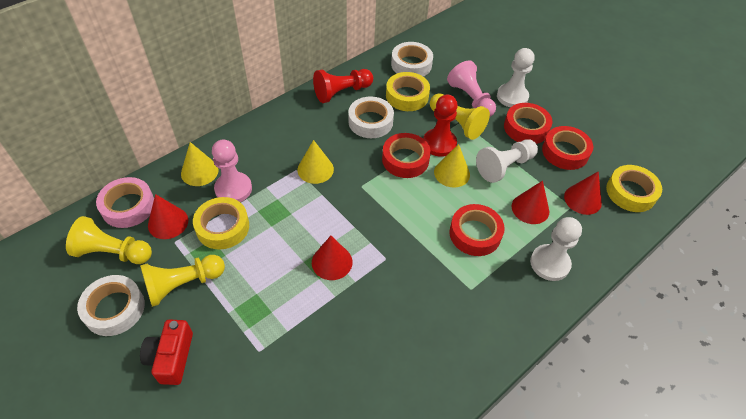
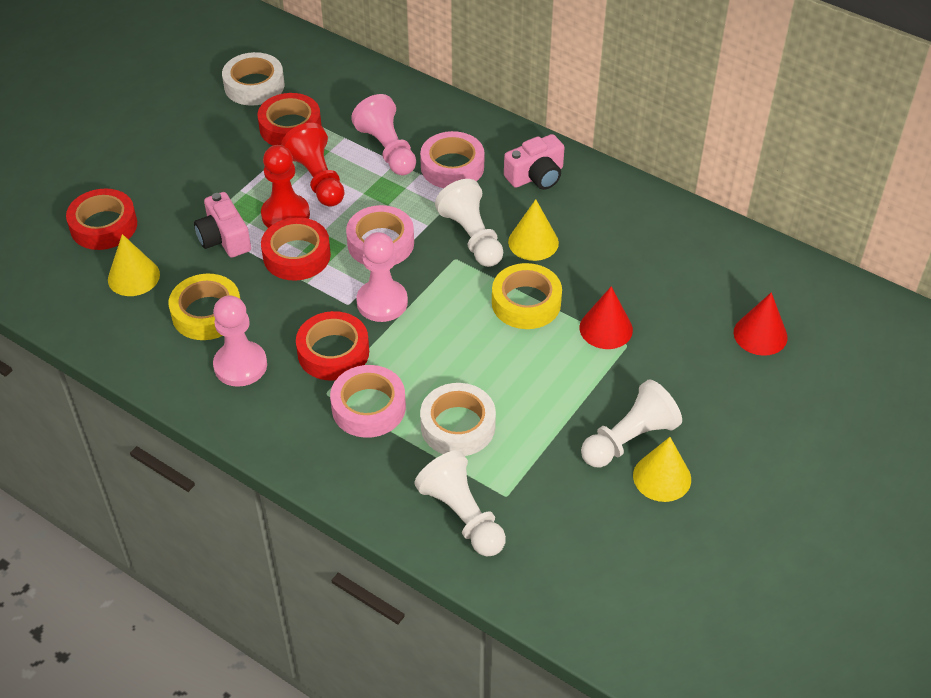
pink camera: 0 -> 2
pink pawn: 2 -> 3
pink tape: 1 -> 3
red camera: 1 -> 0
red cone: 4 -> 2
white tape: 3 -> 2
yellow pawn: 3 -> 0
yellow tape: 3 -> 2

